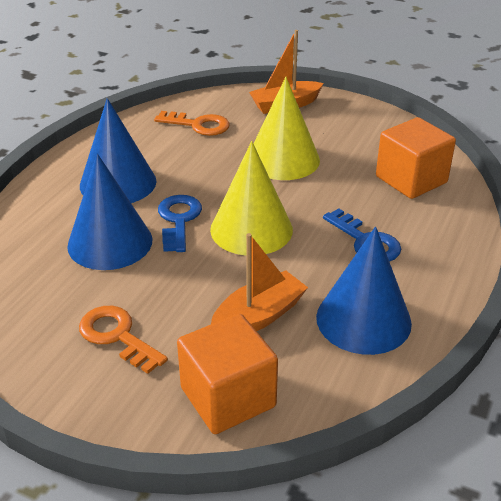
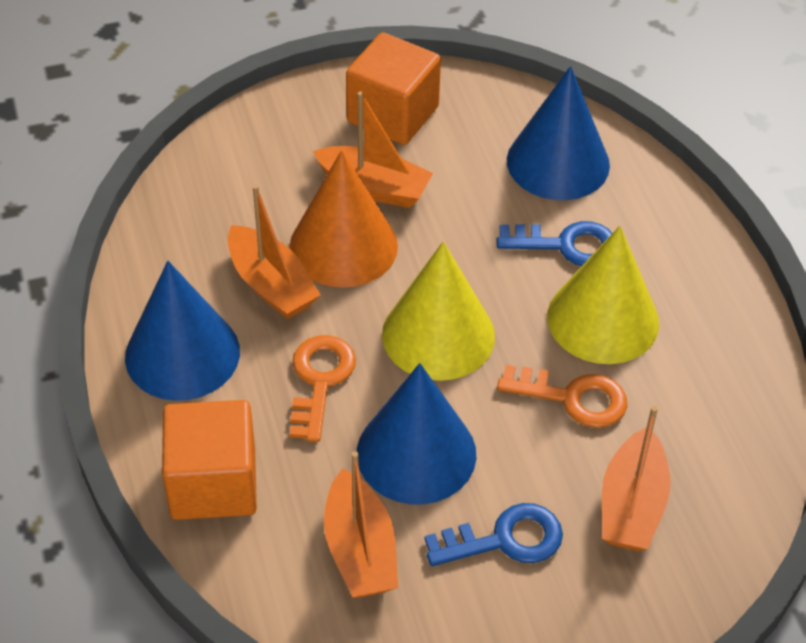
orange boat: 2 -> 4
orange cone: 0 -> 1

